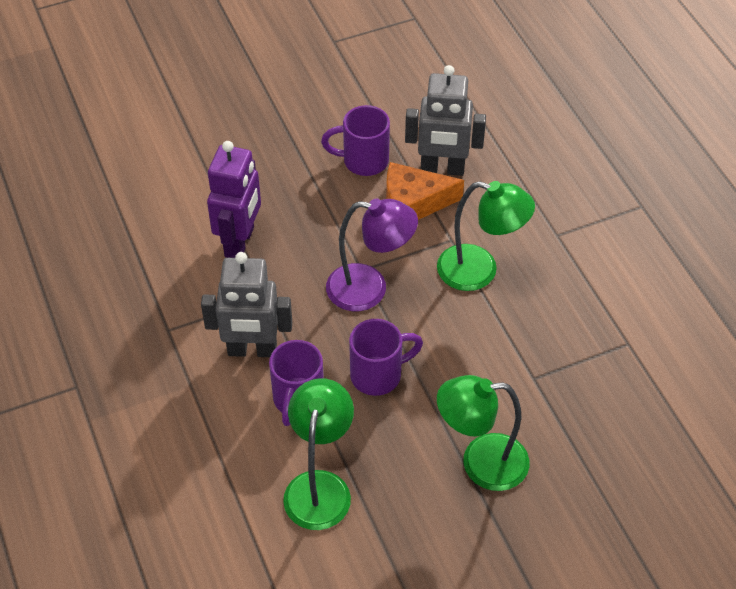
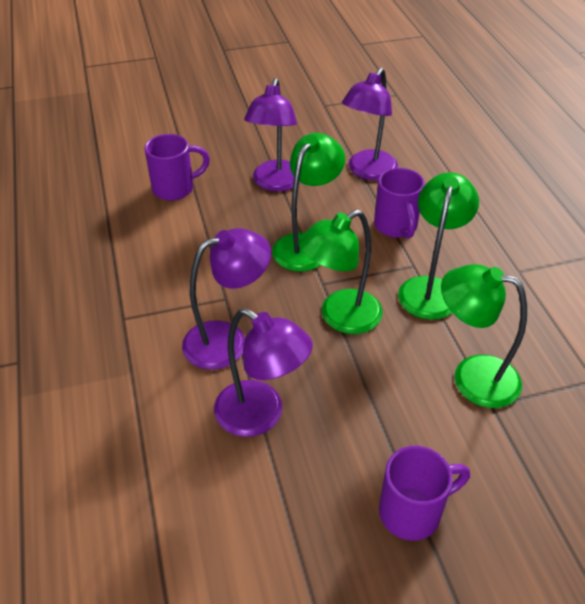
green lamp: 3 -> 4
grey robot: 2 -> 0
orange cheese: 1 -> 0
purple lamp: 1 -> 4
purple robot: 1 -> 0

